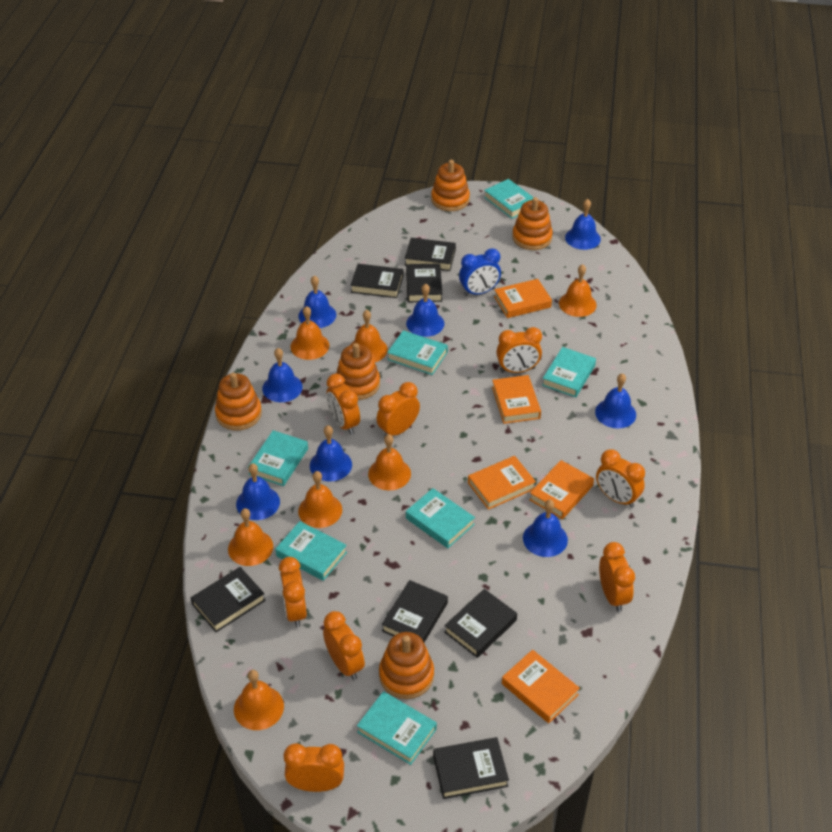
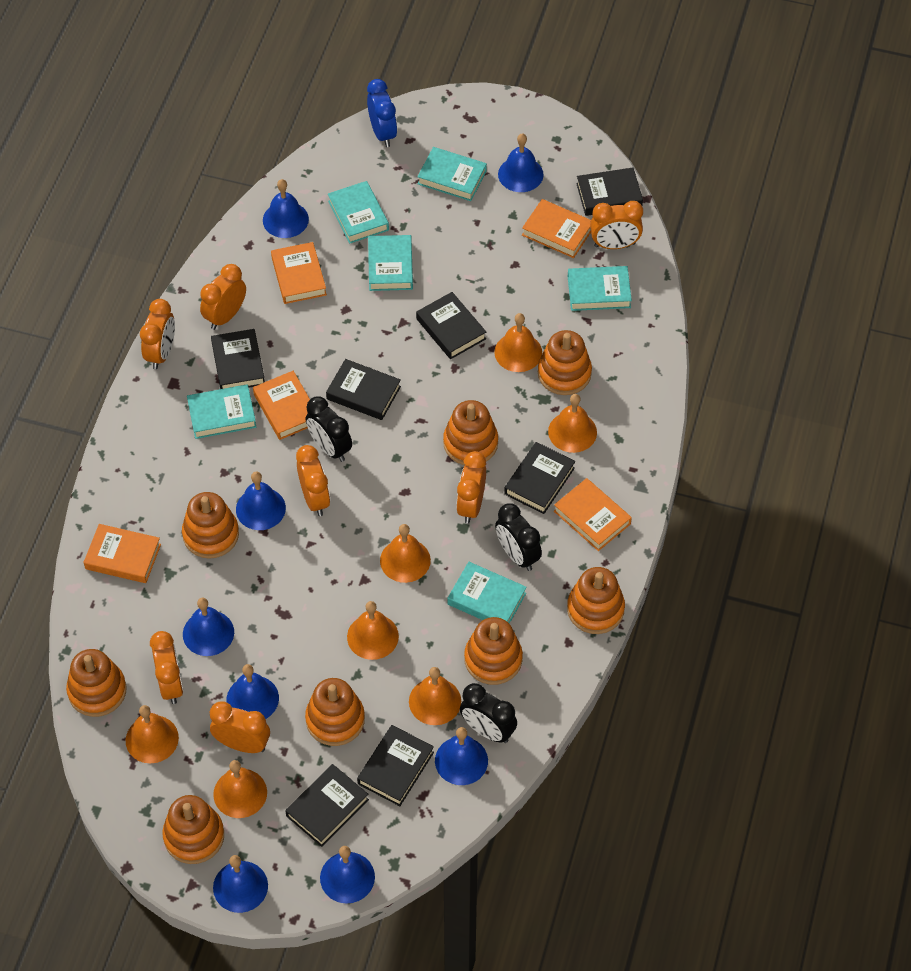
black clock: 0 -> 3
orange clock: 8 -> 7
orange stacking toy: 5 -> 8
turquoise book: 7 -> 6

